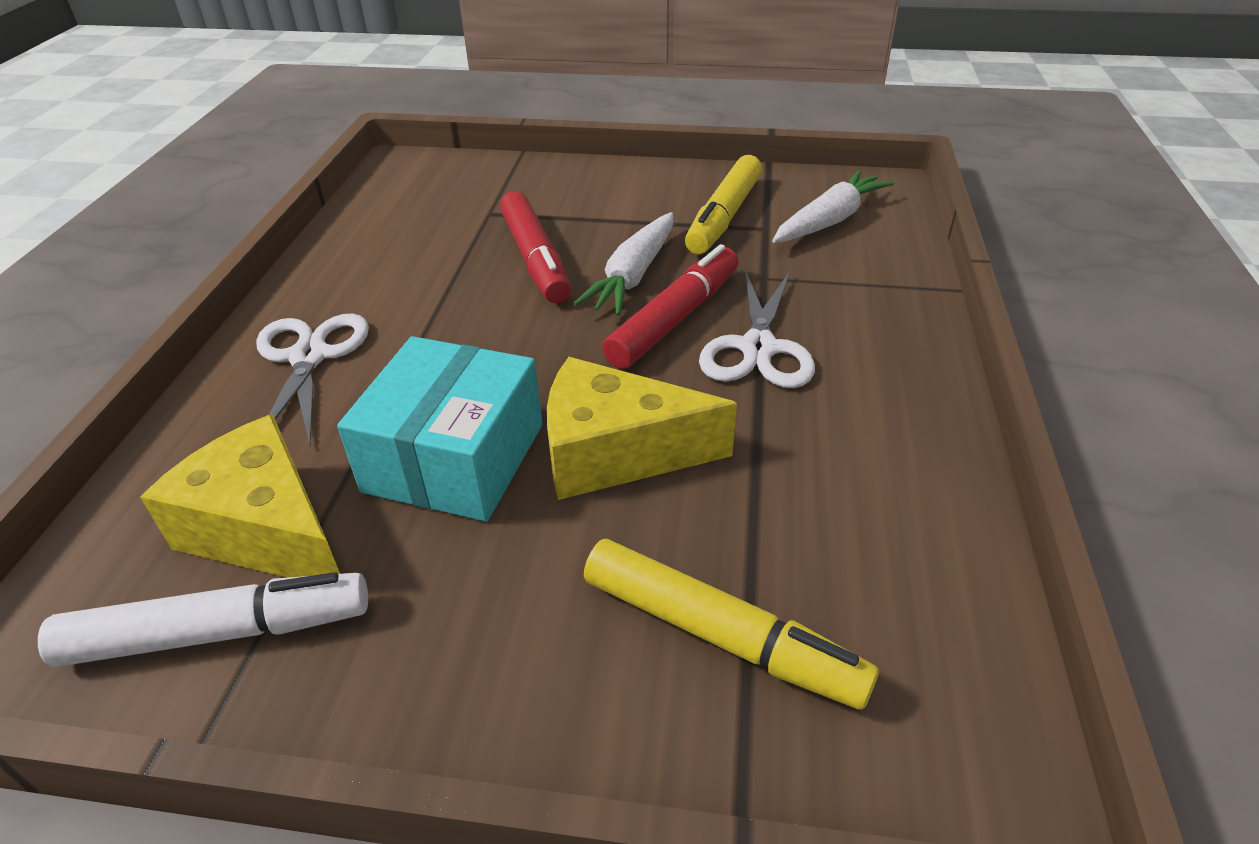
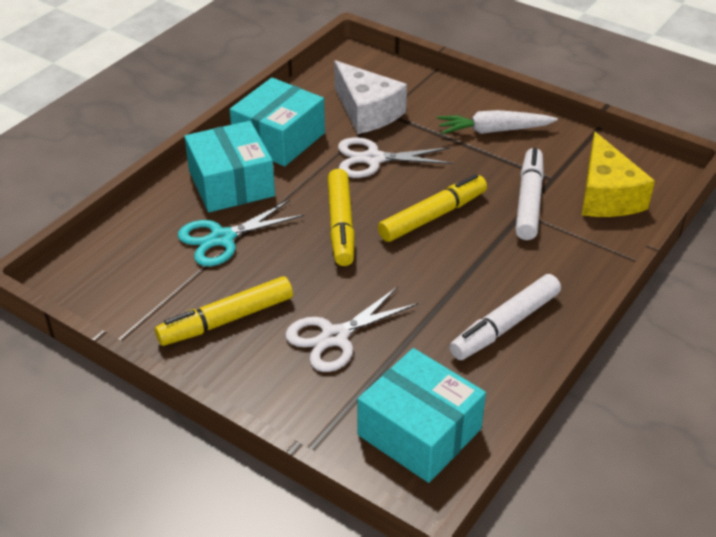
red marker: 2 -> 0
turquoise box: 1 -> 3
turquoise scissors: 0 -> 1
white carrot: 2 -> 1
white cheese: 0 -> 1
white marker: 1 -> 2
yellow cheese: 2 -> 1
yellow marker: 2 -> 3

